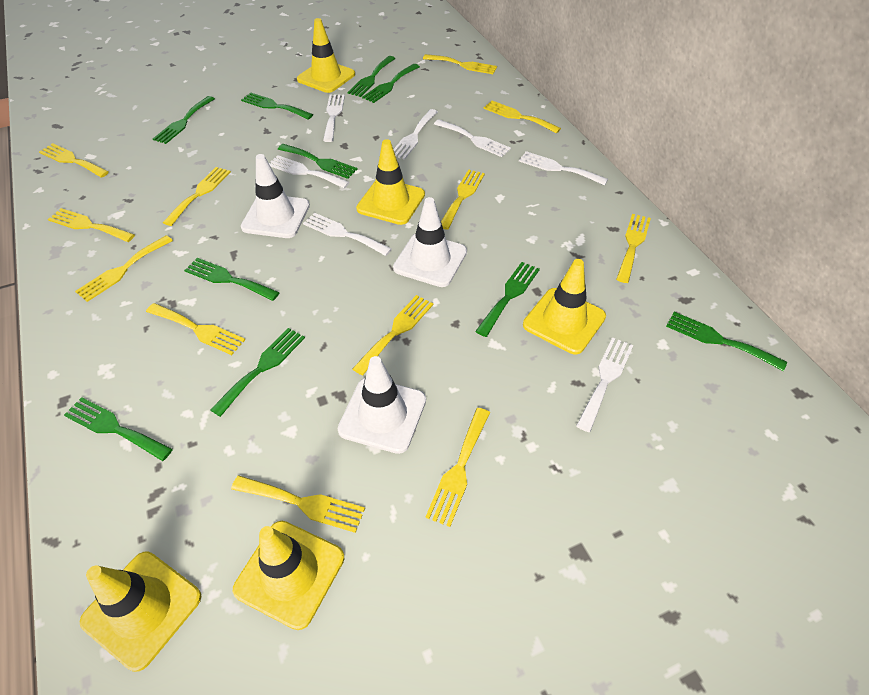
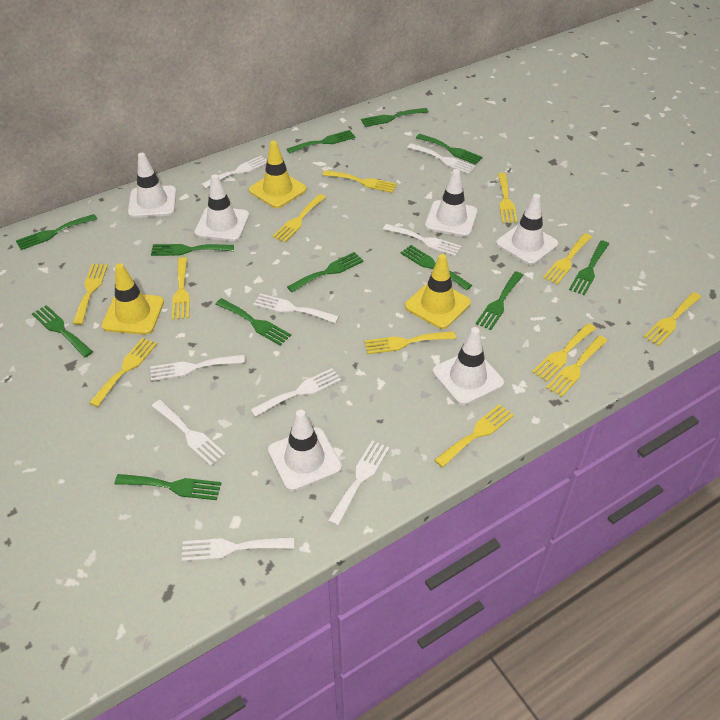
green fork: 10 -> 12
white fork: 7 -> 9
white traffic cone: 3 -> 6
yellow traffic cone: 5 -> 3

